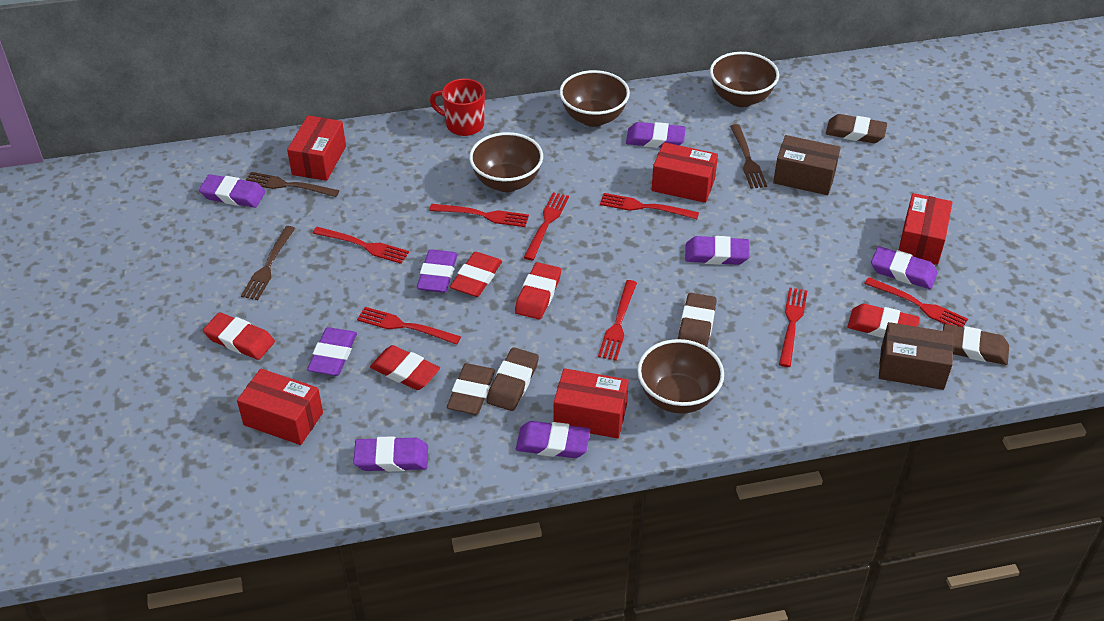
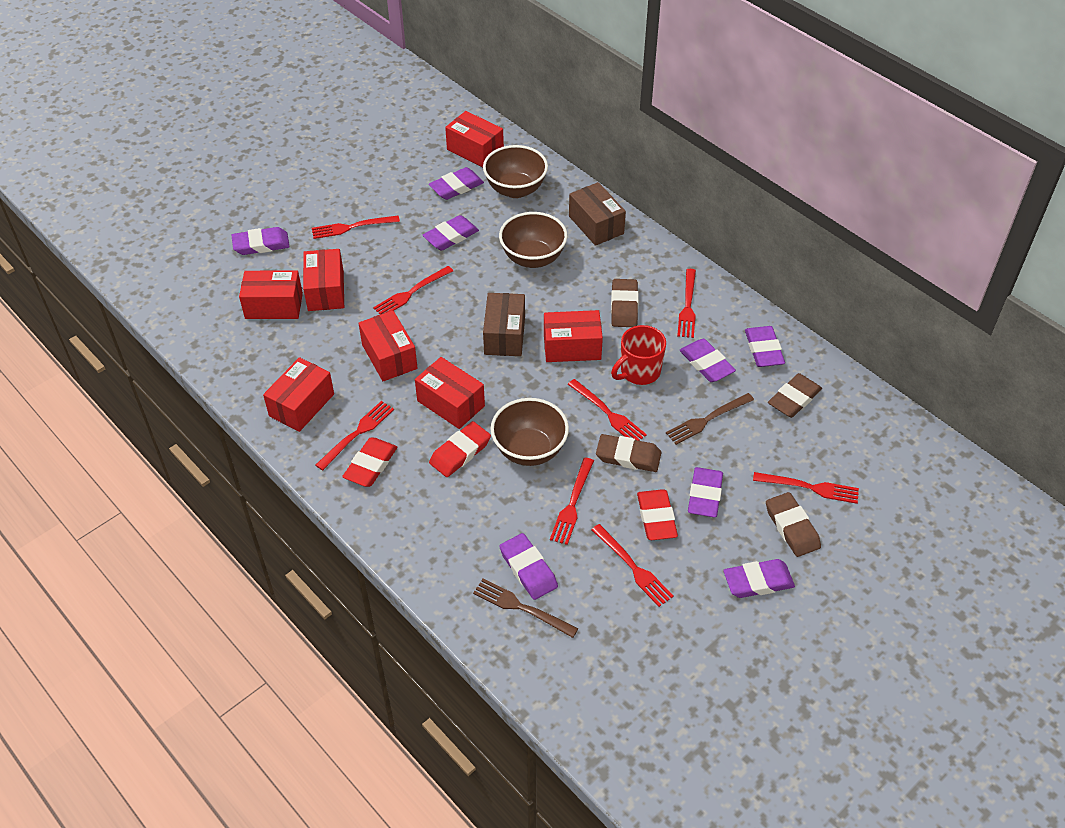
brown bowl: 4 -> 3
brown eraser: 5 -> 4
brown fork: 3 -> 2
red box: 5 -> 7
red eraser: 5 -> 3

